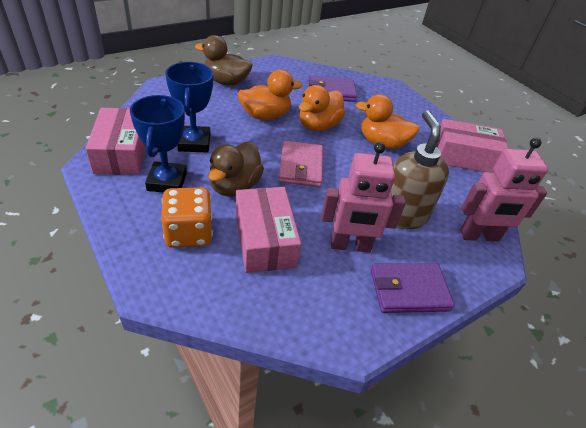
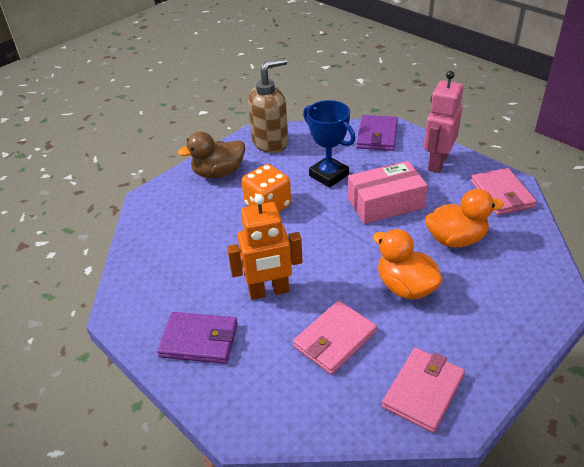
blue trophy: 2 -> 1
brown duck: 2 -> 1
orange duck: 3 -> 2
orange robot: 0 -> 1
pink box: 3 -> 1
pink robot: 2 -> 1
pink wallet: 1 -> 3

